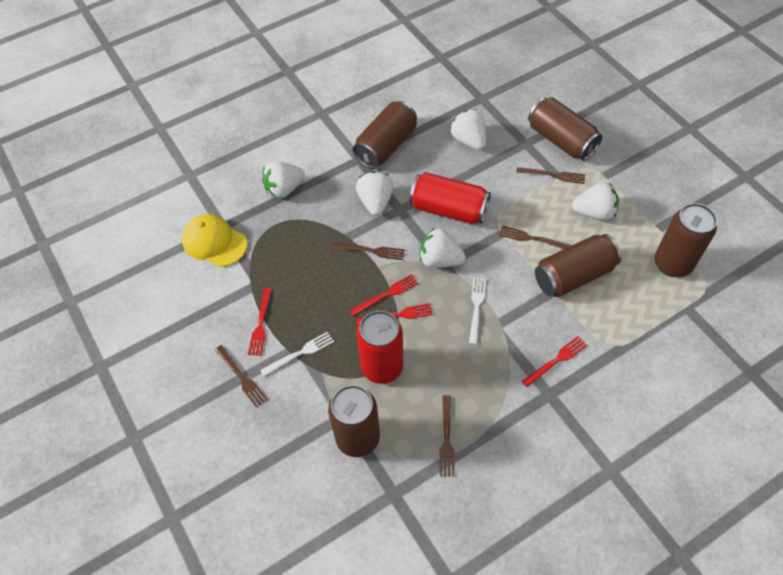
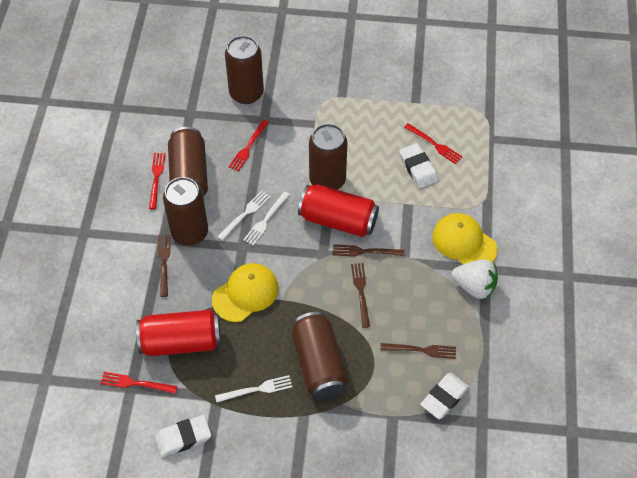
brown fork: 5 -> 4
white eraser: 0 -> 3
white fork: 2 -> 3
white strawberry: 5 -> 1
yellow cap: 1 -> 2

